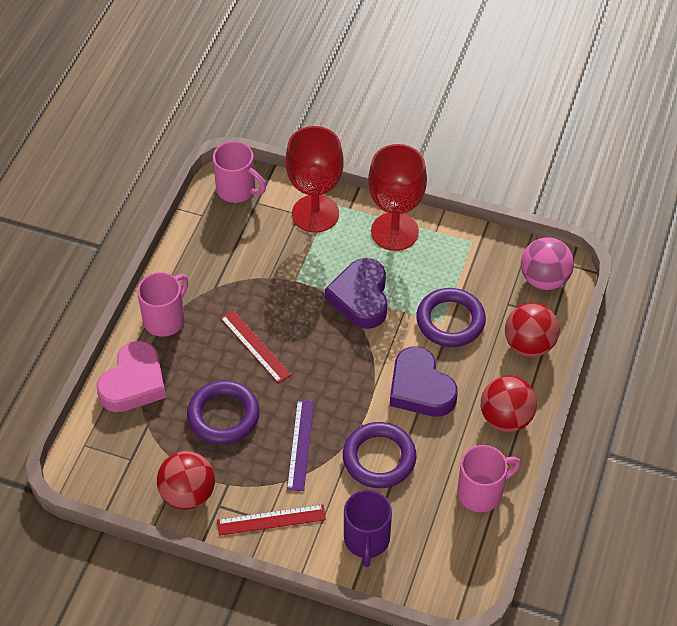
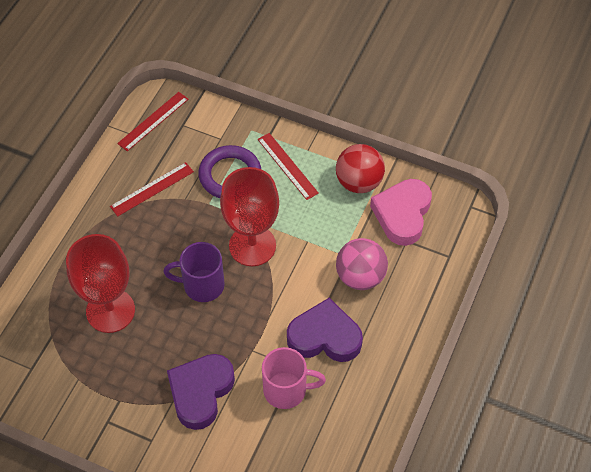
pink mug: 3 -> 1
purple ring: 3 -> 1
purple ruler: 1 -> 0
red ball: 3 -> 1
red ruler: 2 -> 3

